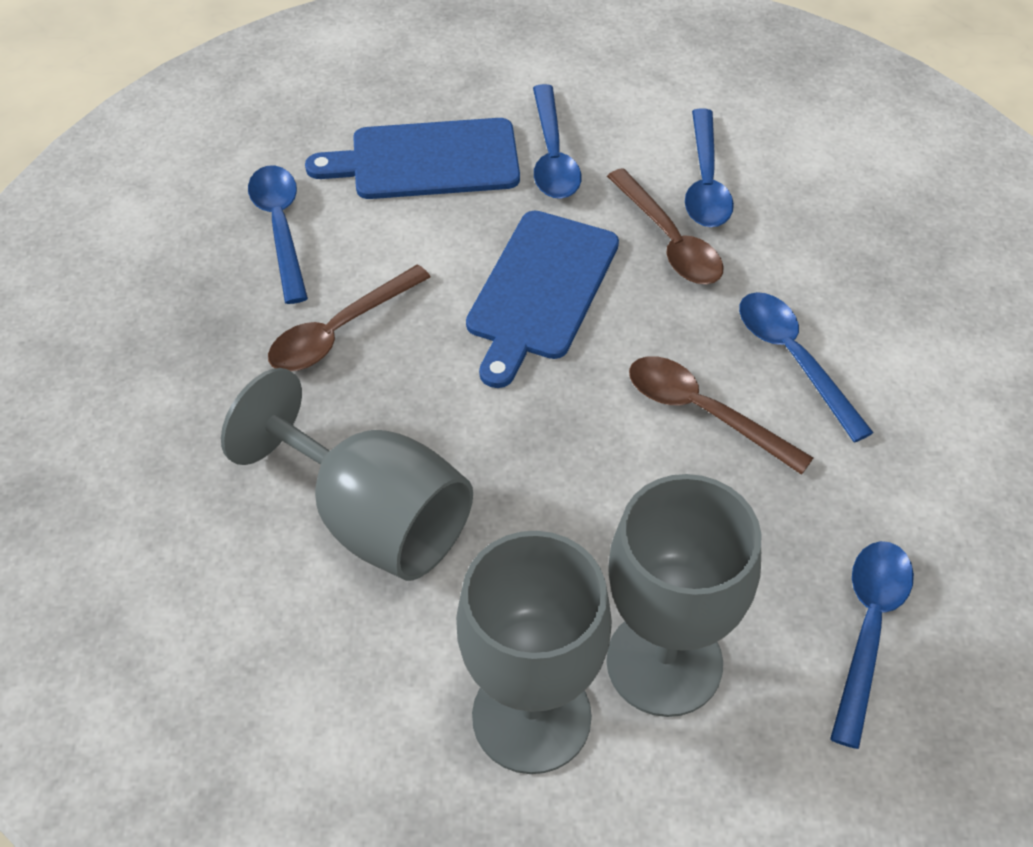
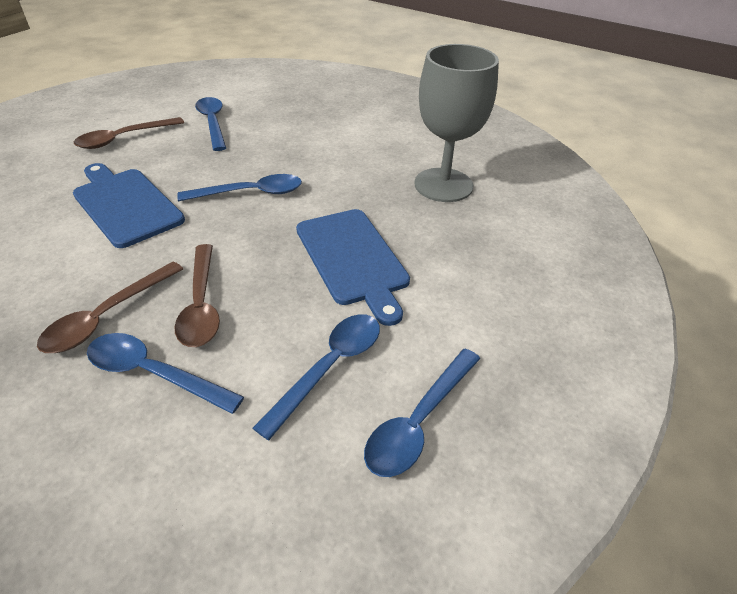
grey goblet: 3 -> 1

